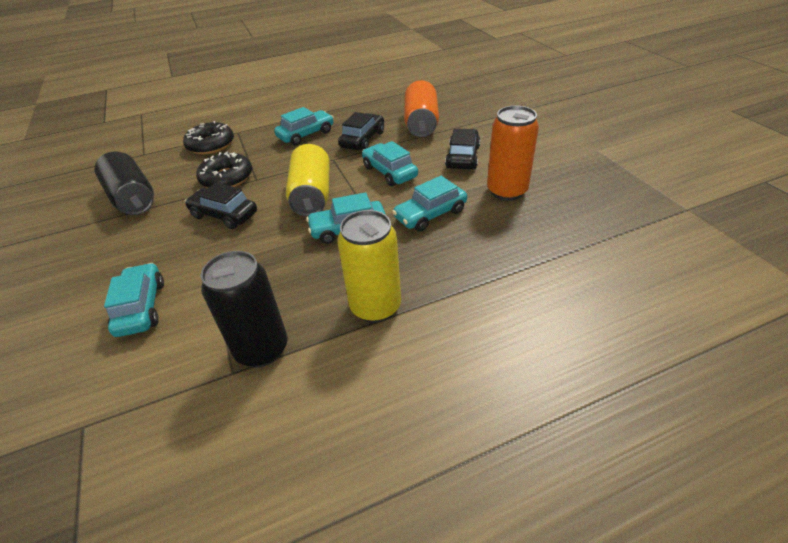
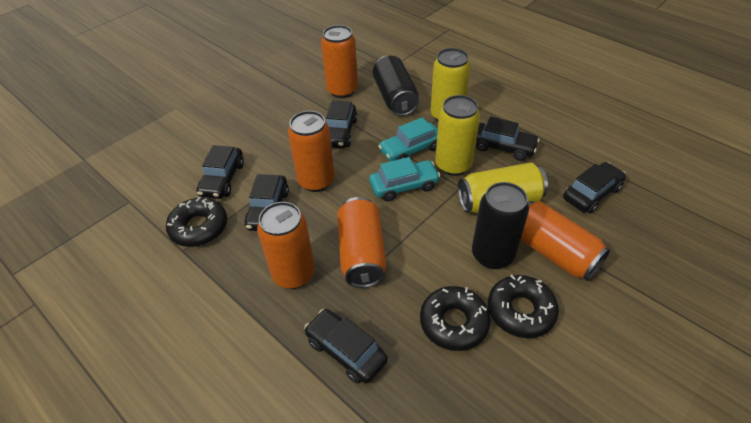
black car: 3 -> 6
black donut: 2 -> 3
orange can: 2 -> 5
turquoise car: 5 -> 2
yellow can: 2 -> 3

